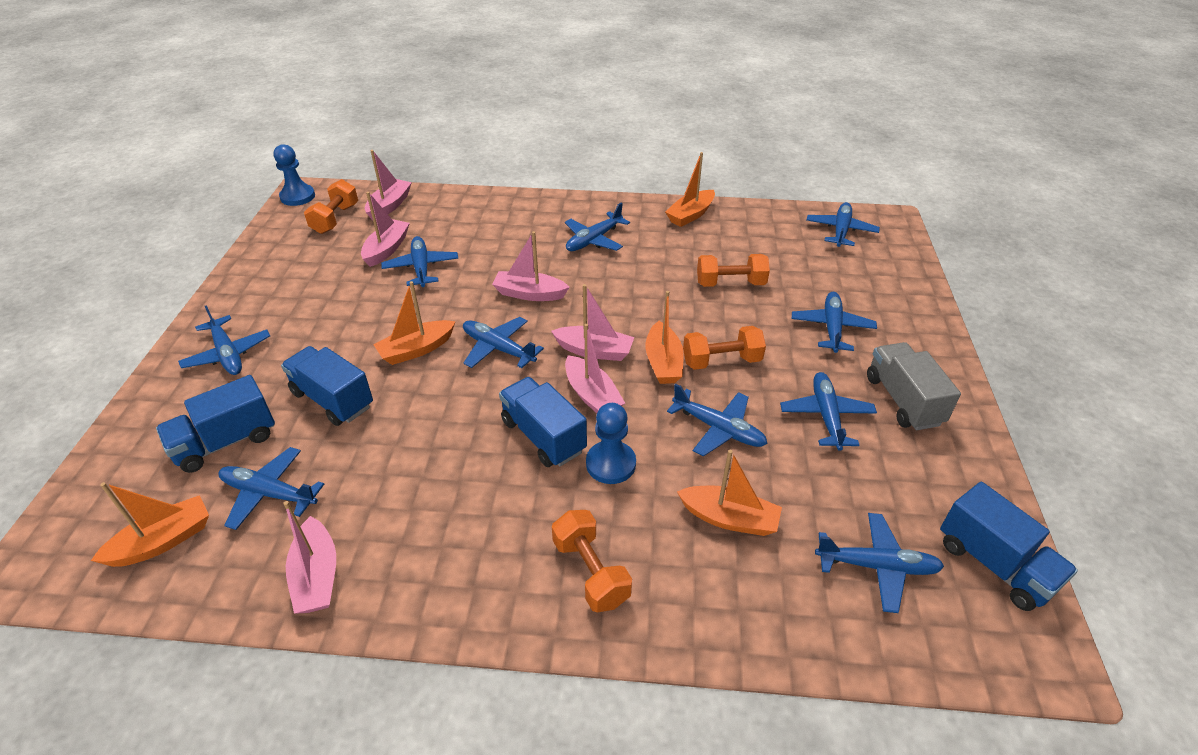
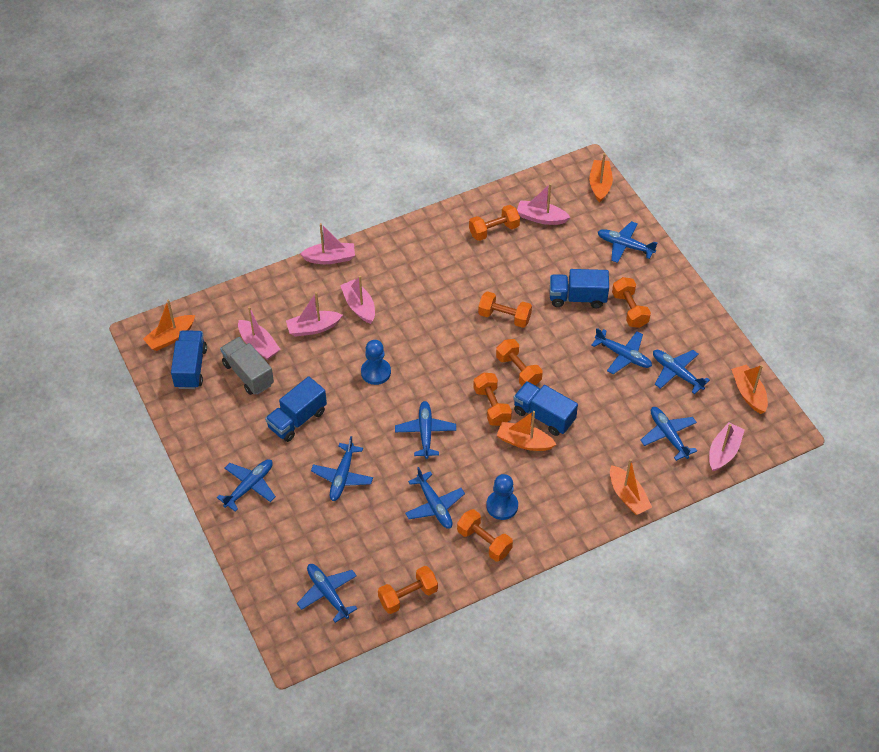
blue plane: 10 -> 9
orange dumbbell: 4 -> 7

